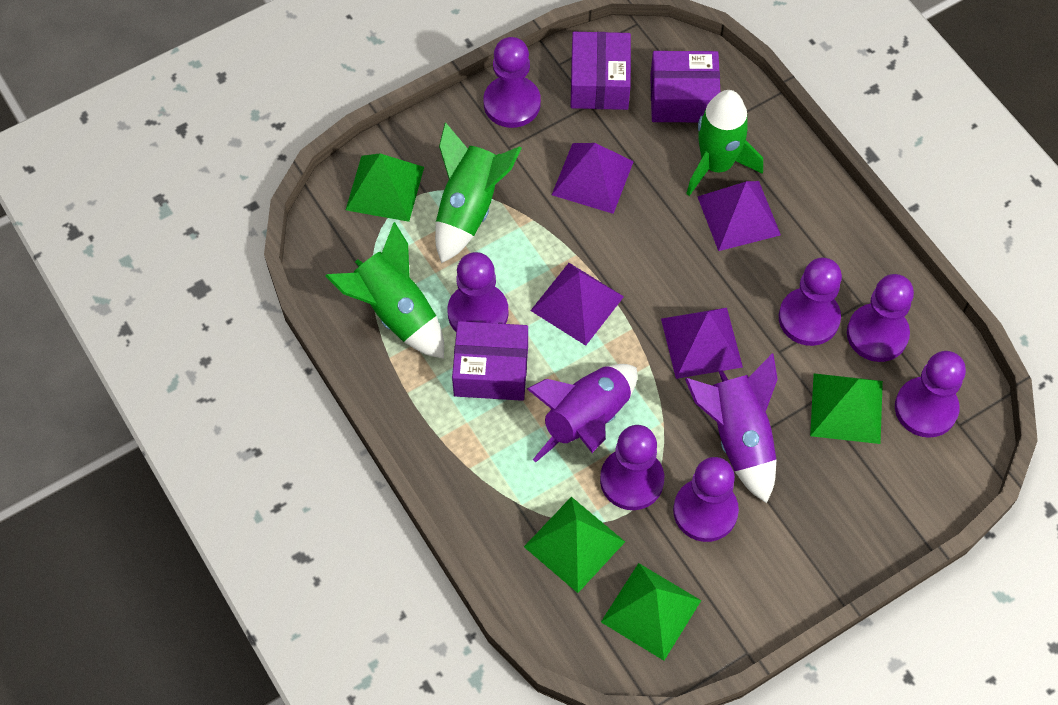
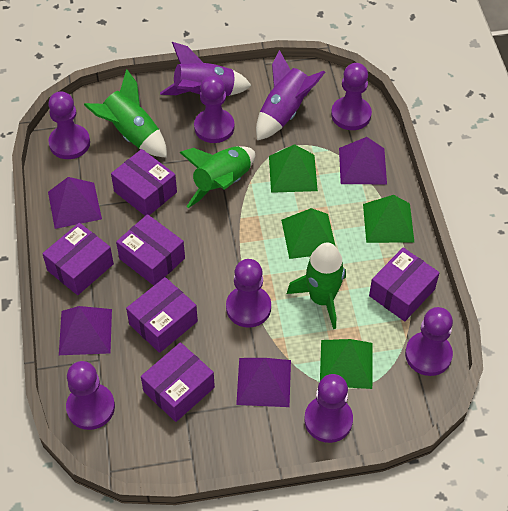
purple box: 3 -> 6

